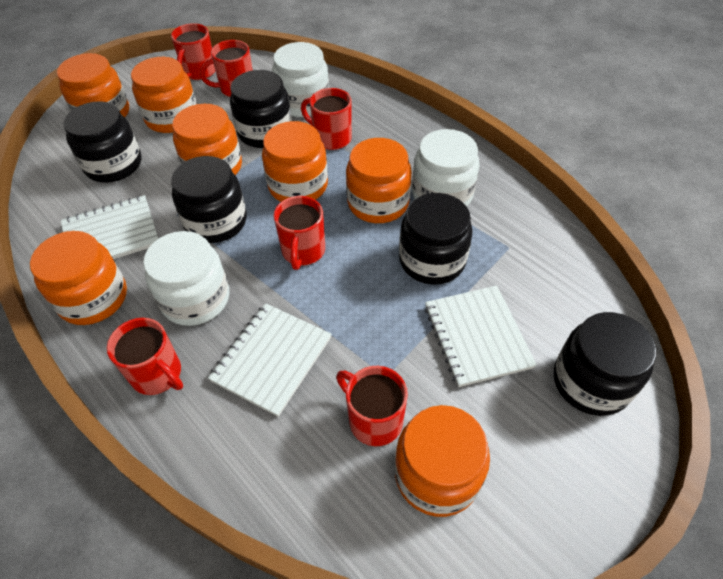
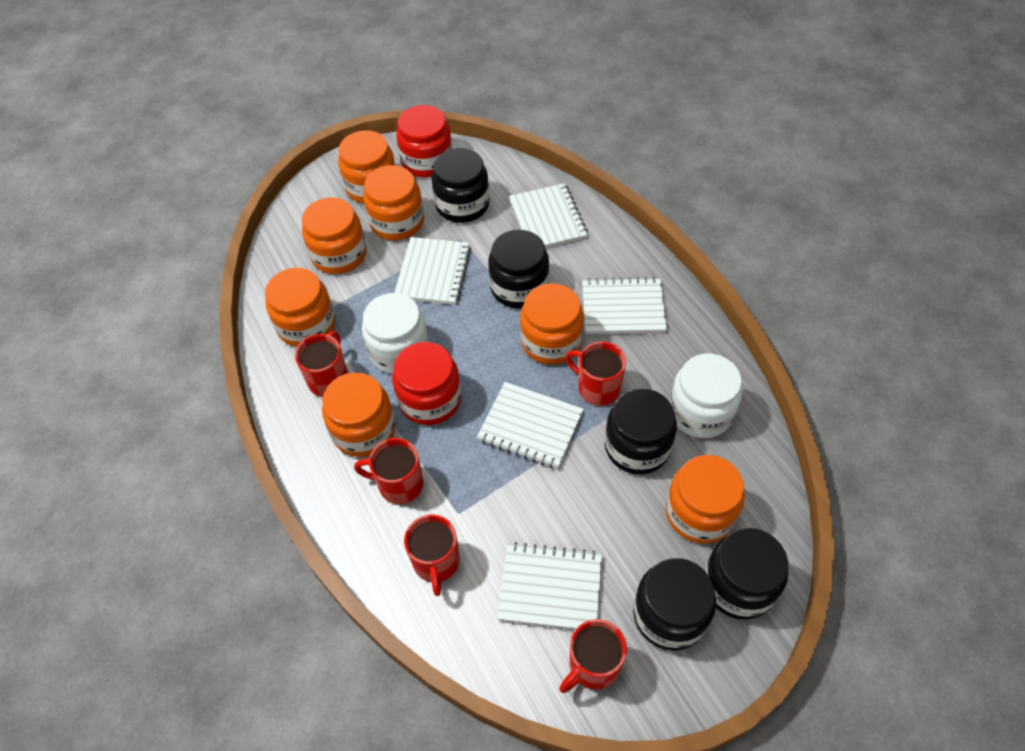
red jar: 0 -> 2
red mug: 6 -> 5
white jar: 3 -> 2
white notebook: 3 -> 5

